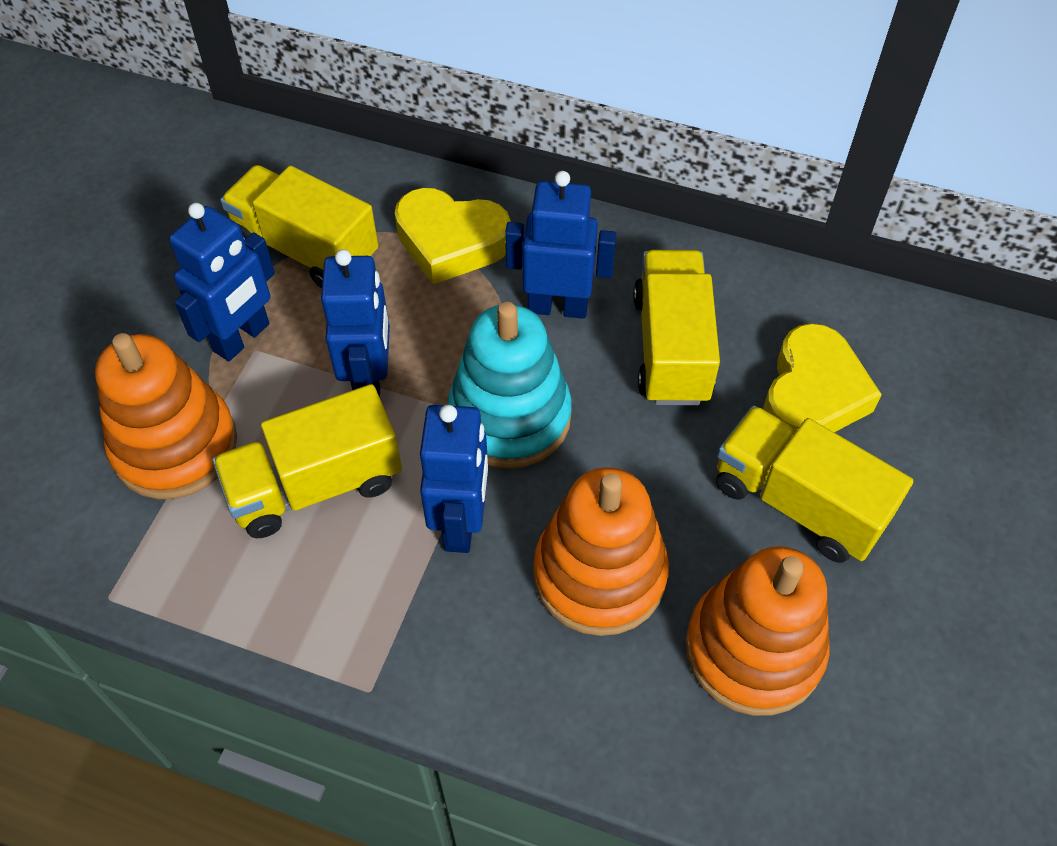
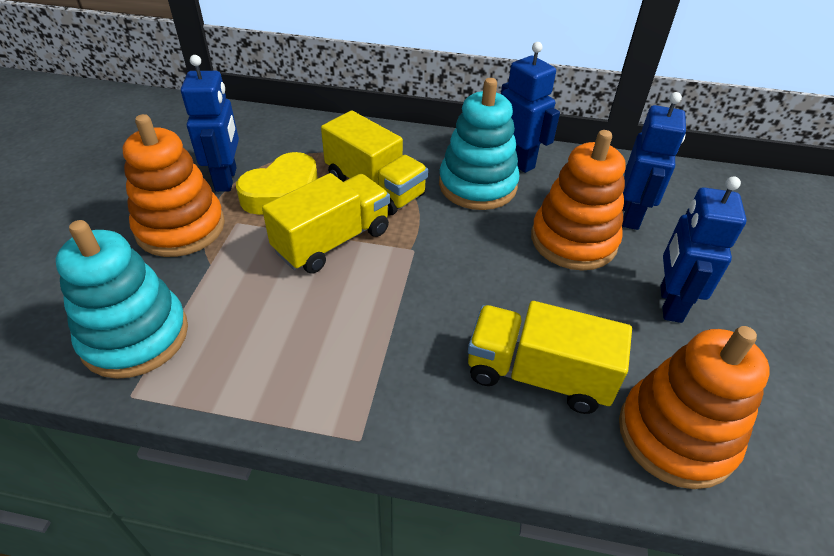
turquoise stacking toy: 1 -> 2
yellow heart: 2 -> 1
yellow truck: 4 -> 3

